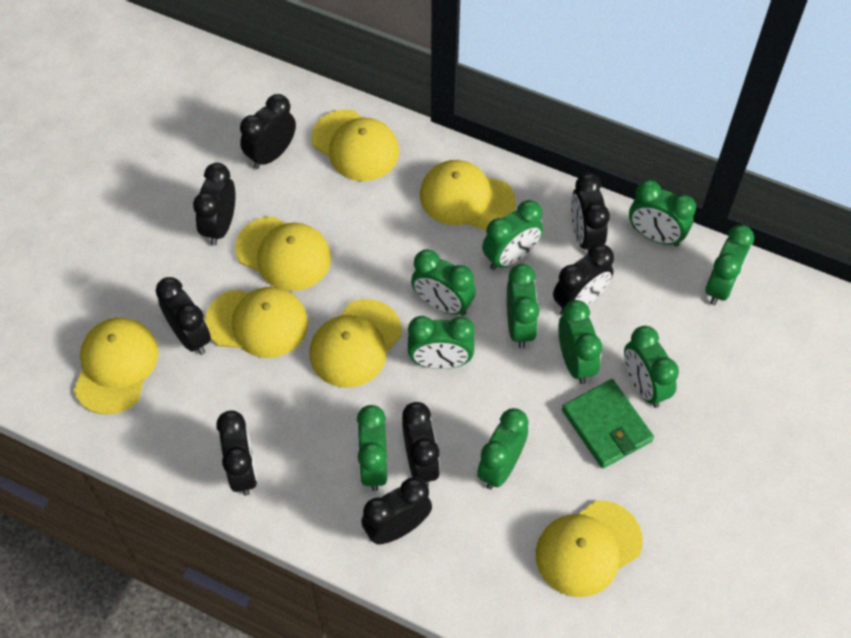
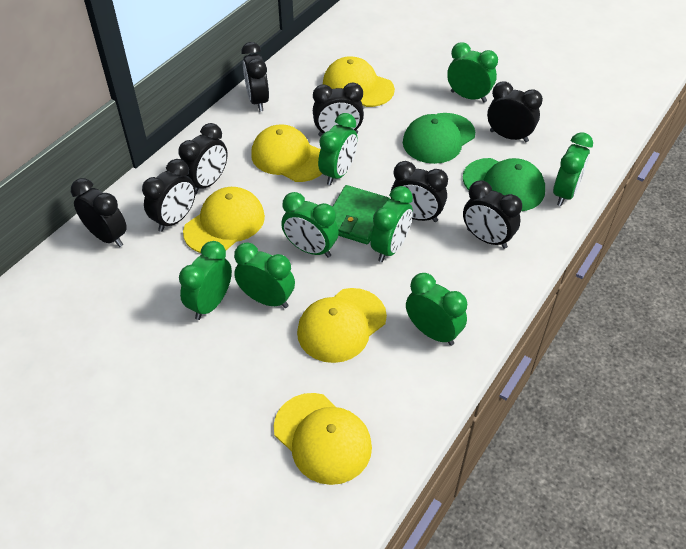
green cap: 0 -> 2
green clock: 10 -> 8
yellow cap: 7 -> 5

